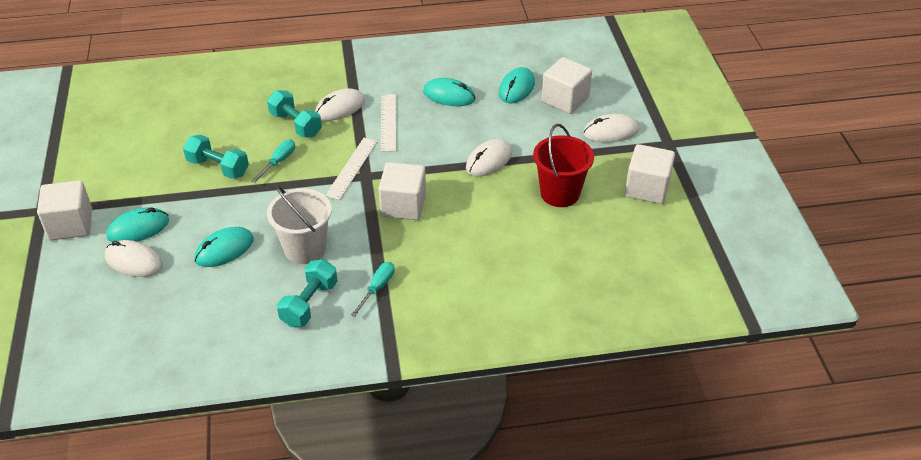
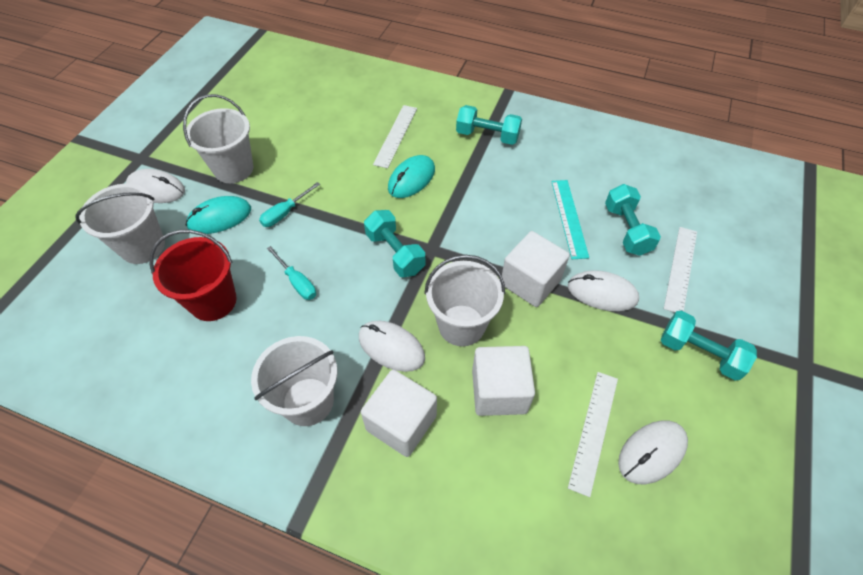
turquoise dumbbell: 3 -> 4
turquoise mouse: 4 -> 2
turquoise ruler: 0 -> 1
white bucket: 1 -> 4
white cube: 4 -> 3
white ruler: 2 -> 3

